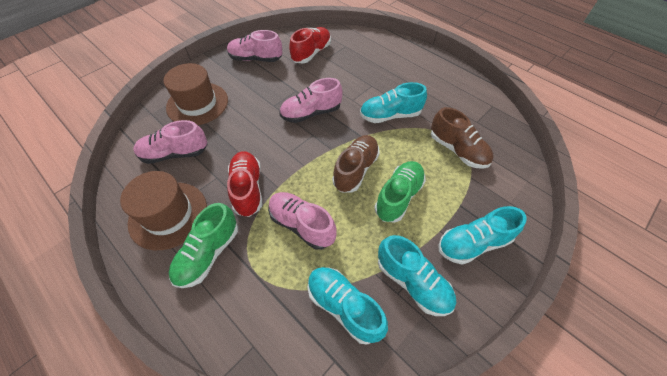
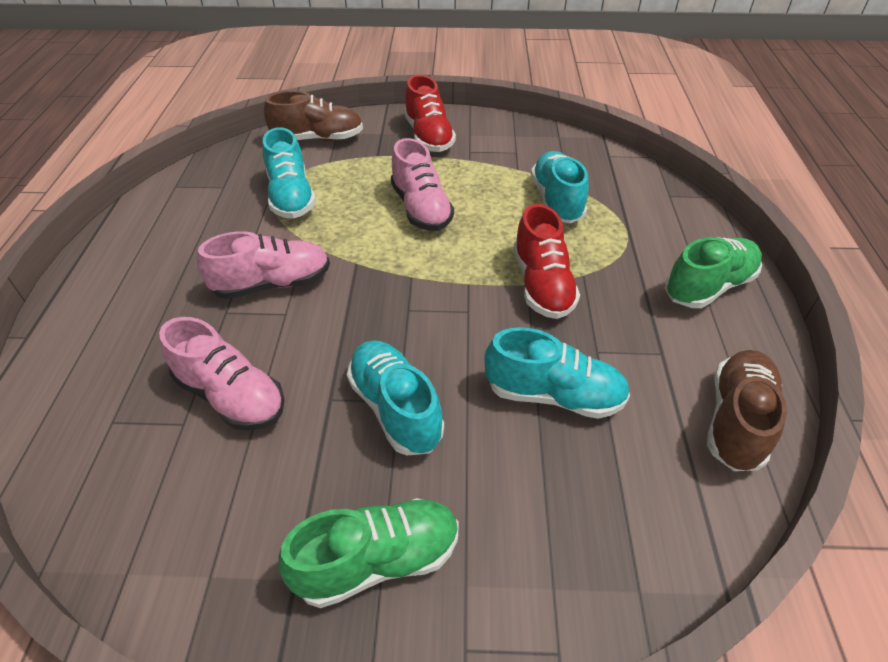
brown hat: 2 -> 0
pink shoe: 4 -> 3

